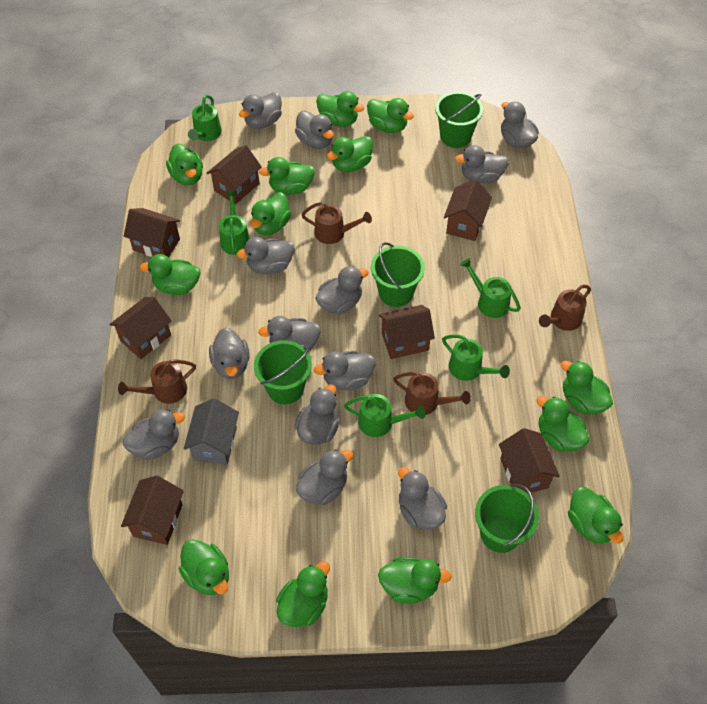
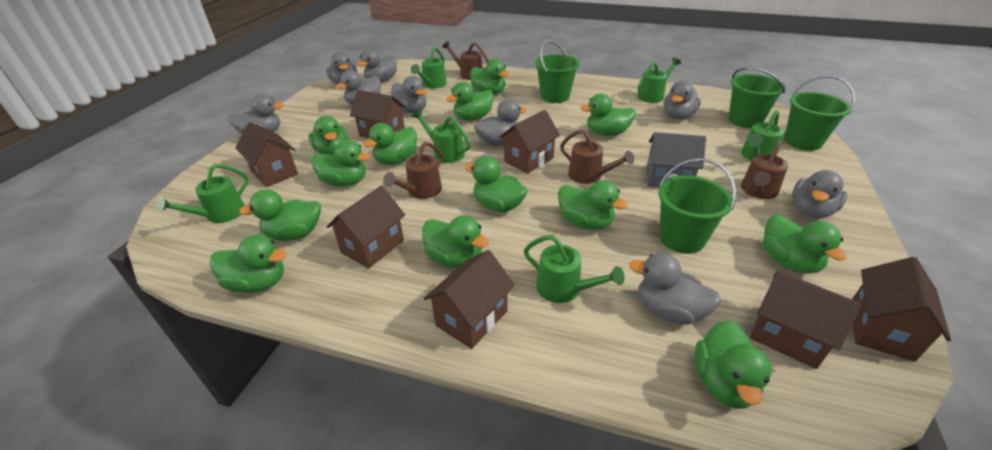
green watering can: 5 -> 6
grey duck: 13 -> 9

